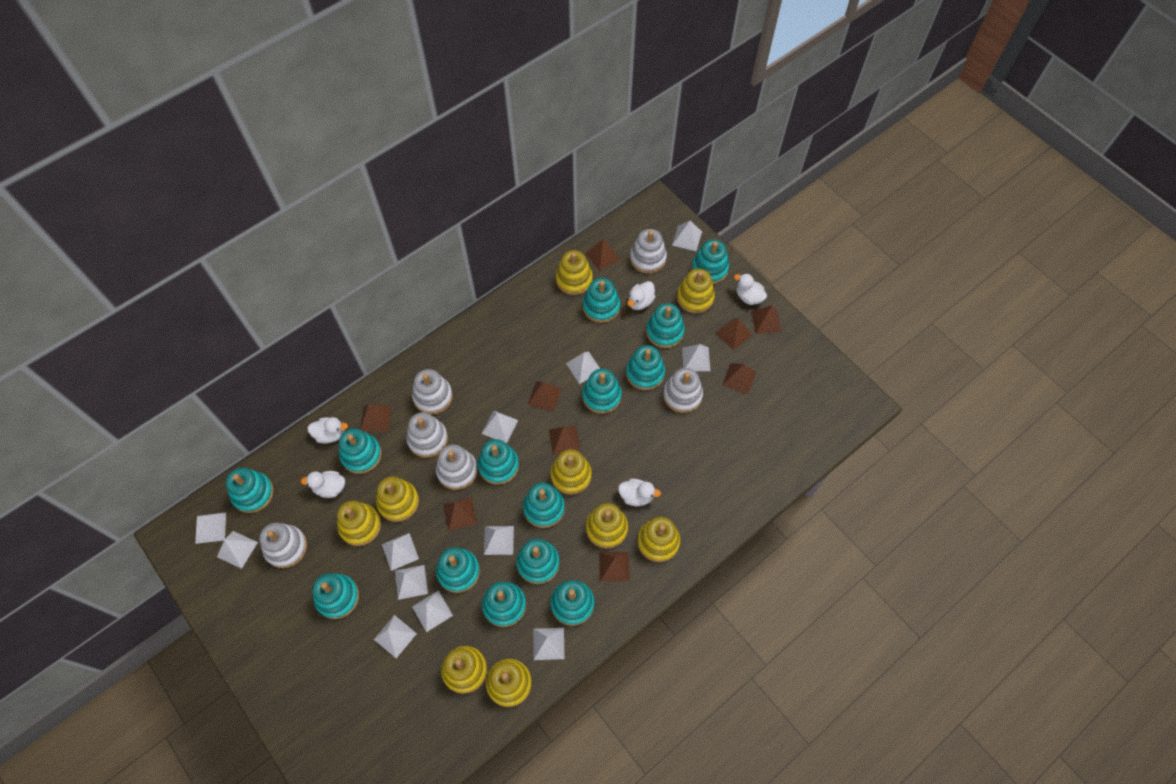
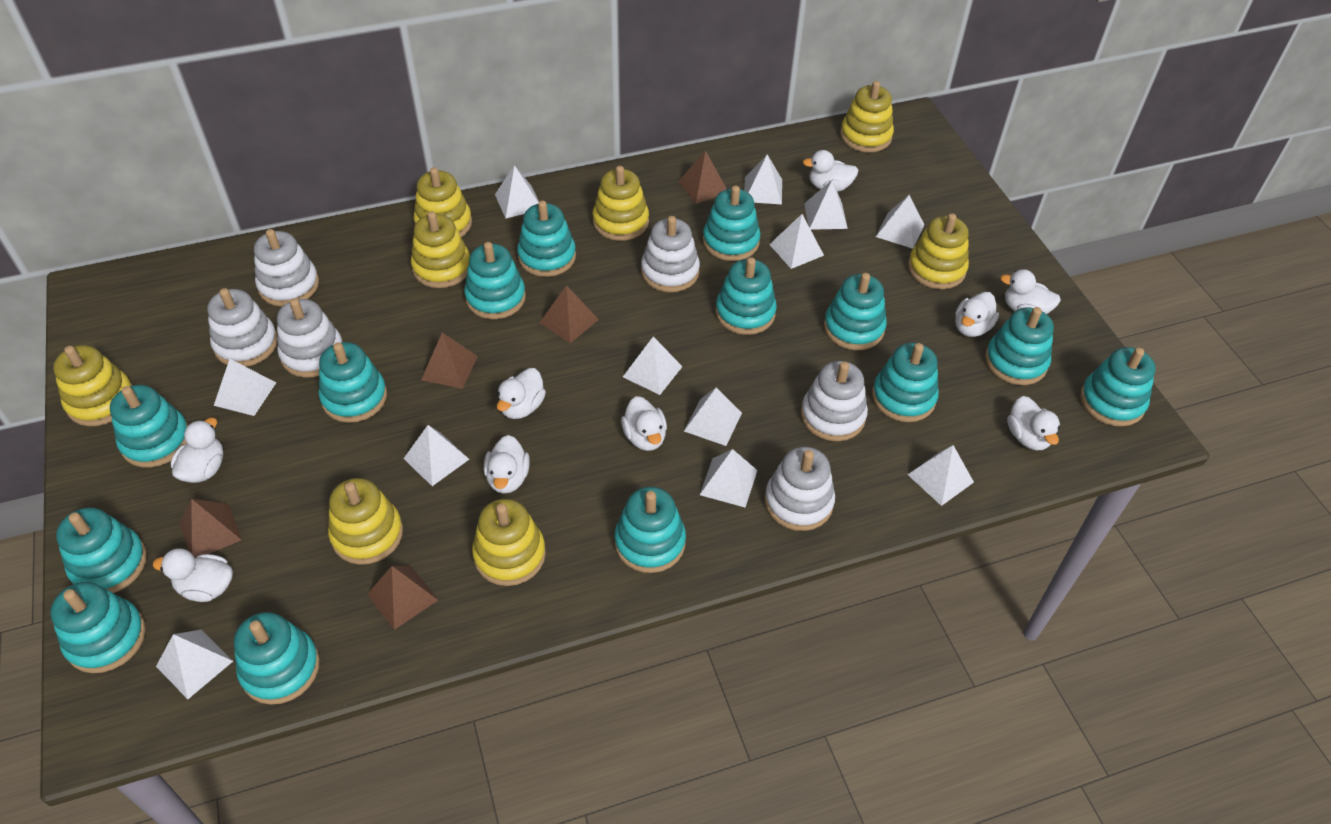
brown pyramid: 9 -> 5
white duck: 5 -> 9
yellow stacking toy: 9 -> 8

